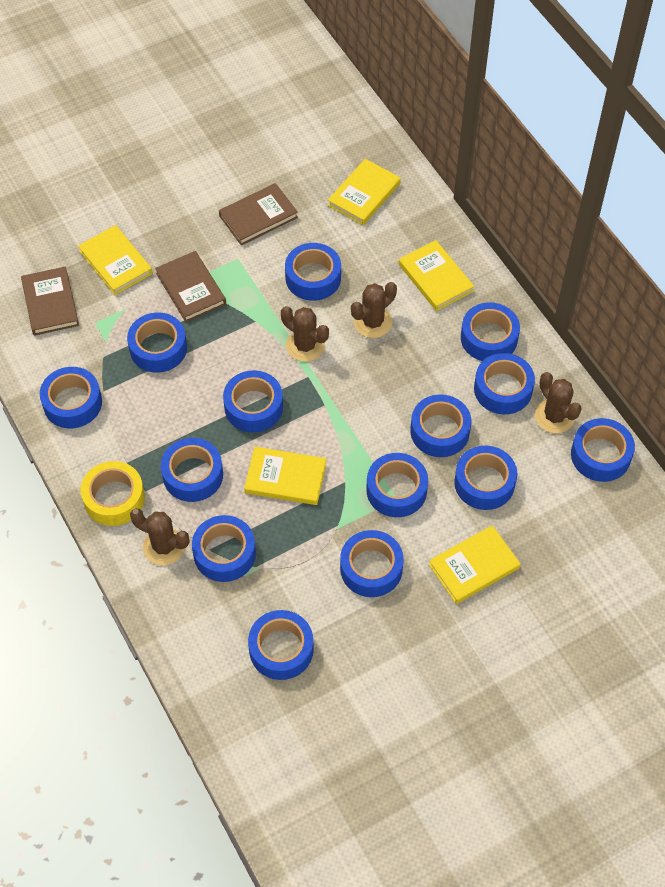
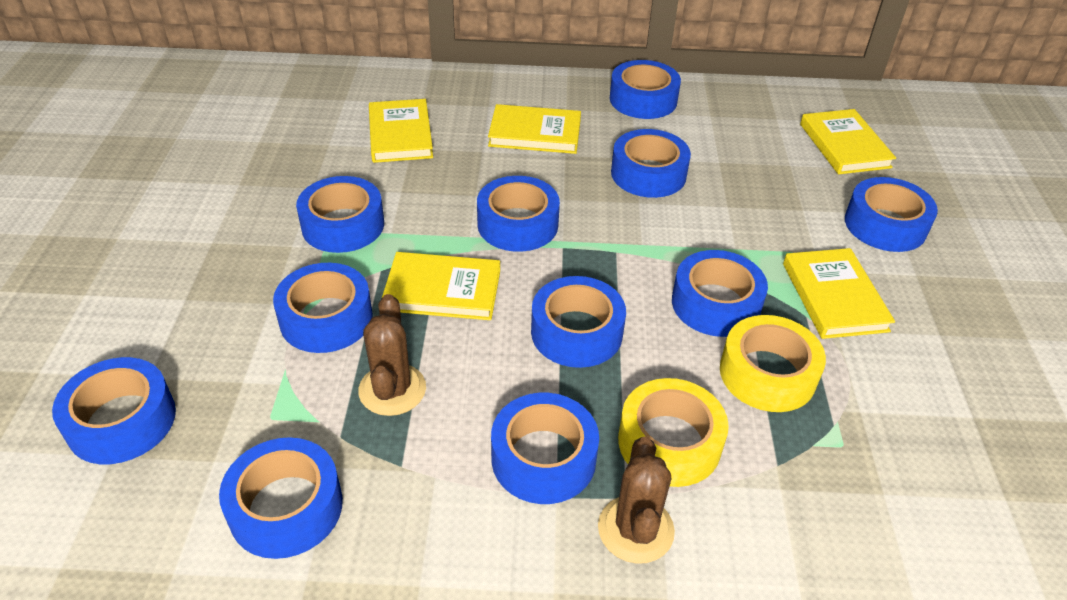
blue tape: 14 -> 11
brown book: 3 -> 0
brown cactus: 4 -> 2
yellow tape: 1 -> 2

